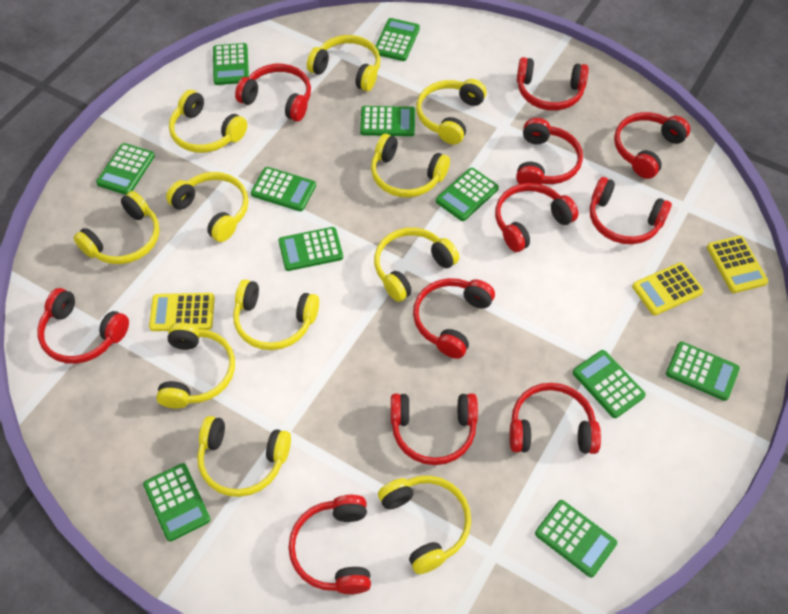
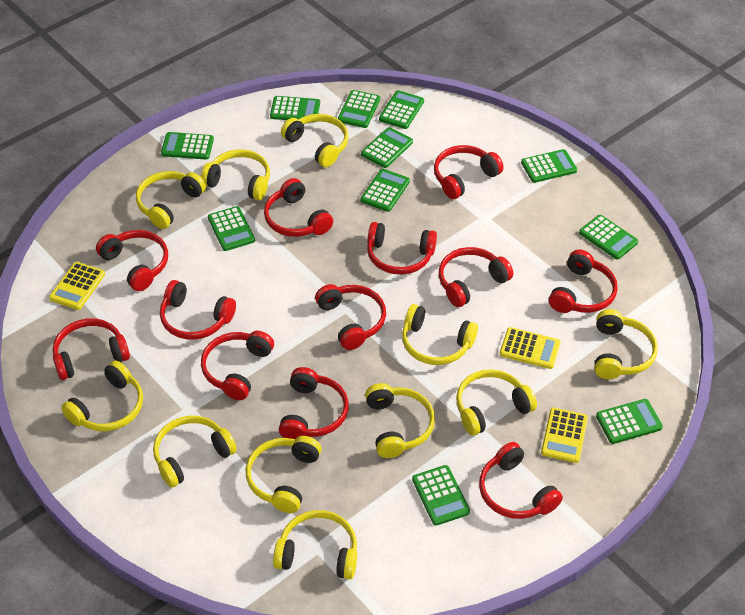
red headphones: 11 -> 12

